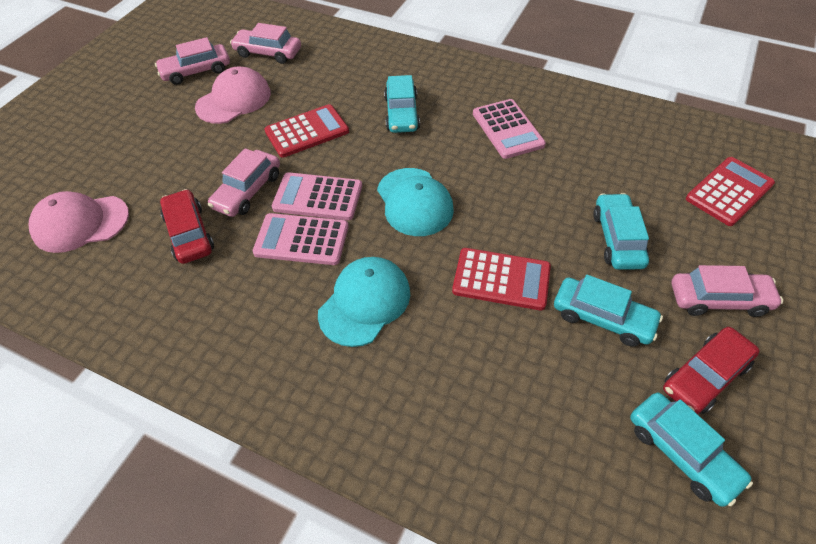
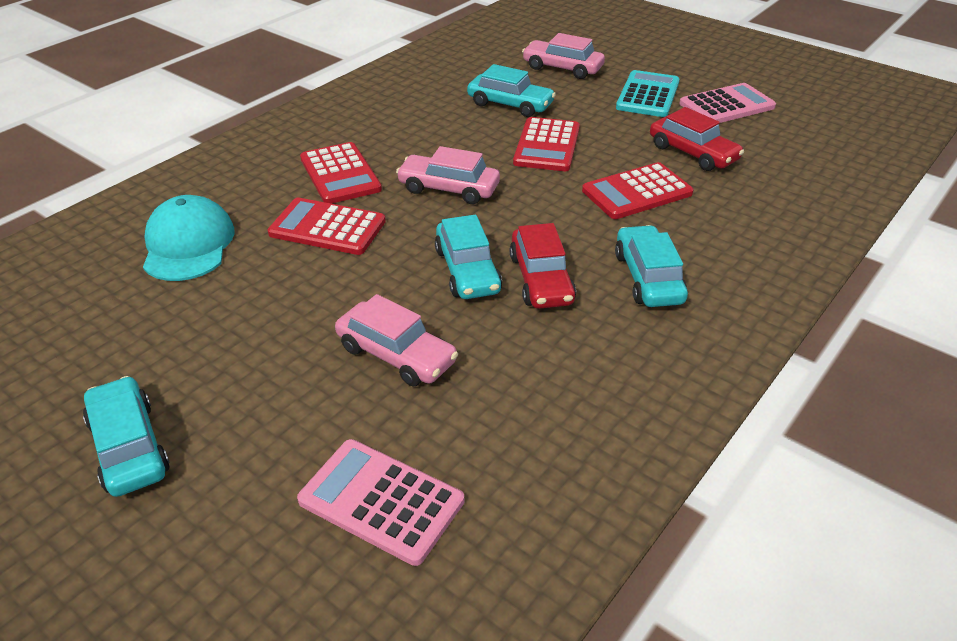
pink calculator: 3 -> 2
pink cap: 2 -> 0
pink car: 4 -> 3
red calculator: 3 -> 4
turquoise calculator: 0 -> 1
turquoise cap: 2 -> 1

